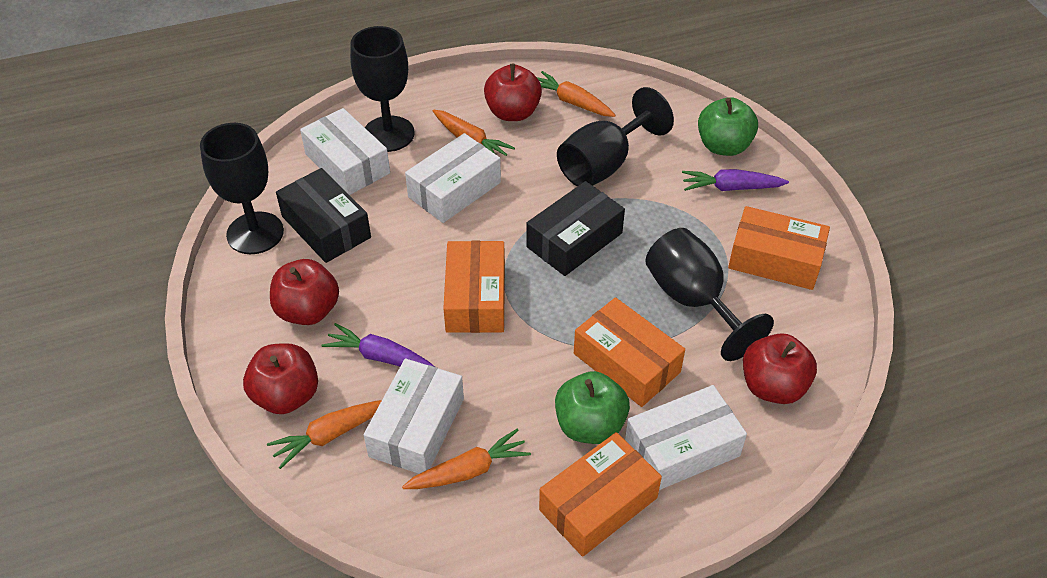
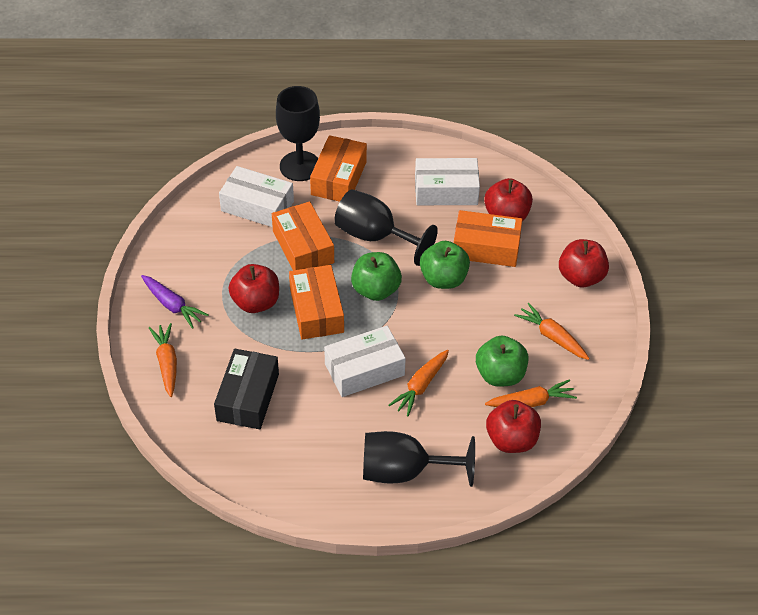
black box: 2 -> 1
black goblet: 4 -> 3
green apple: 2 -> 3
purple carrot: 2 -> 1
white box: 4 -> 3

